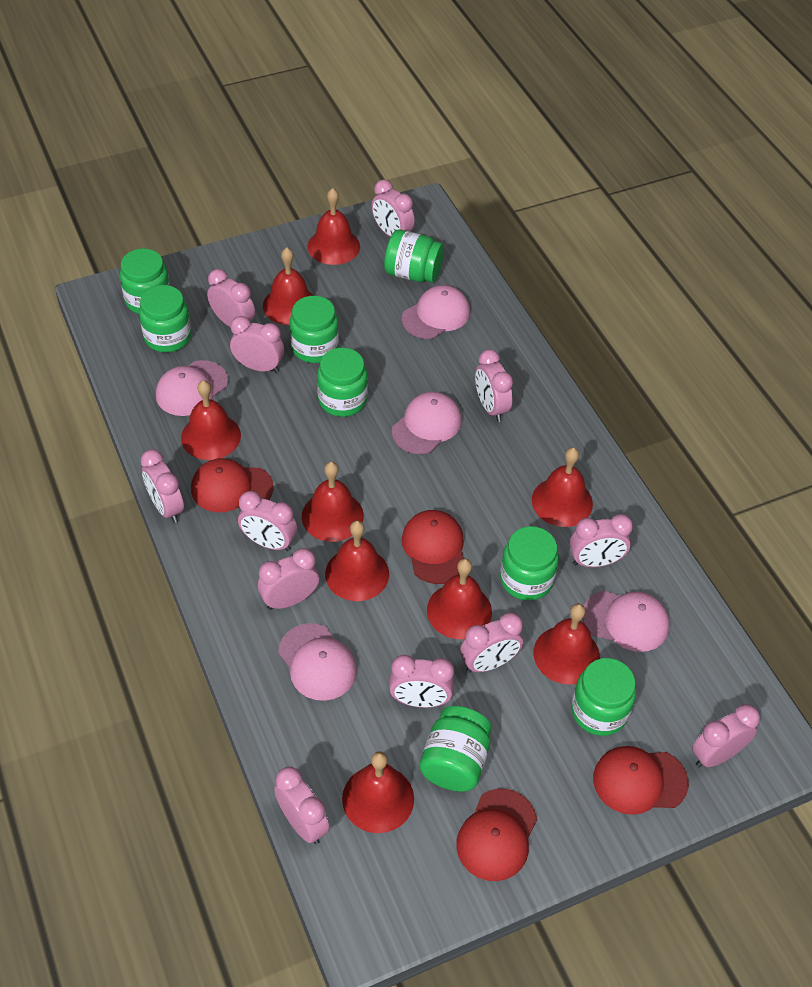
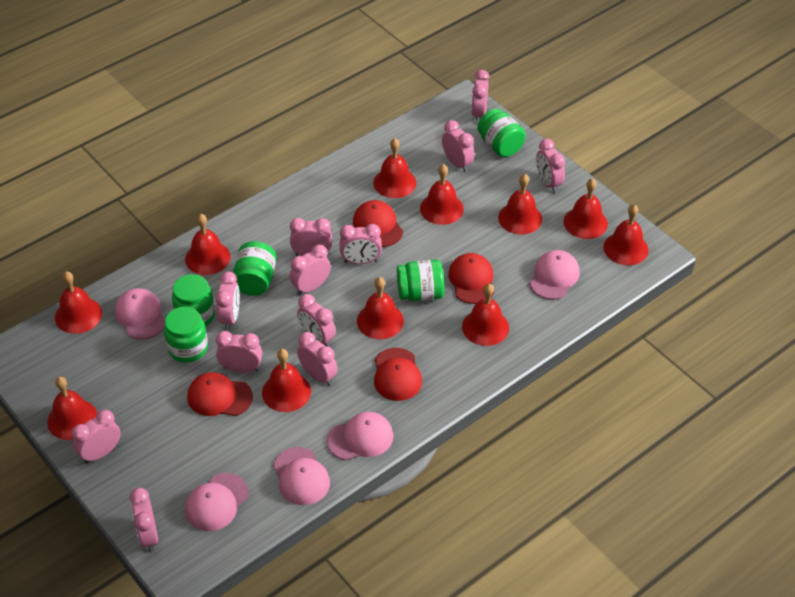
green jar: 8 -> 5
red bell: 9 -> 11

